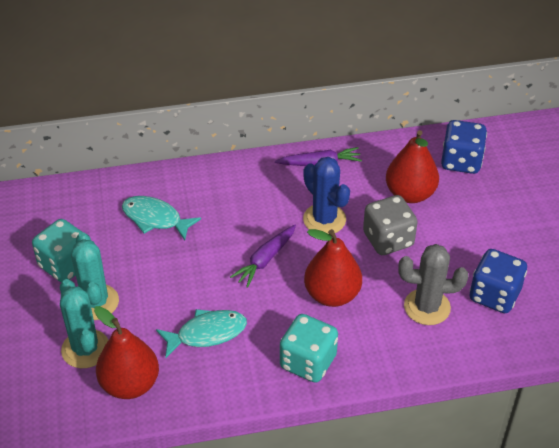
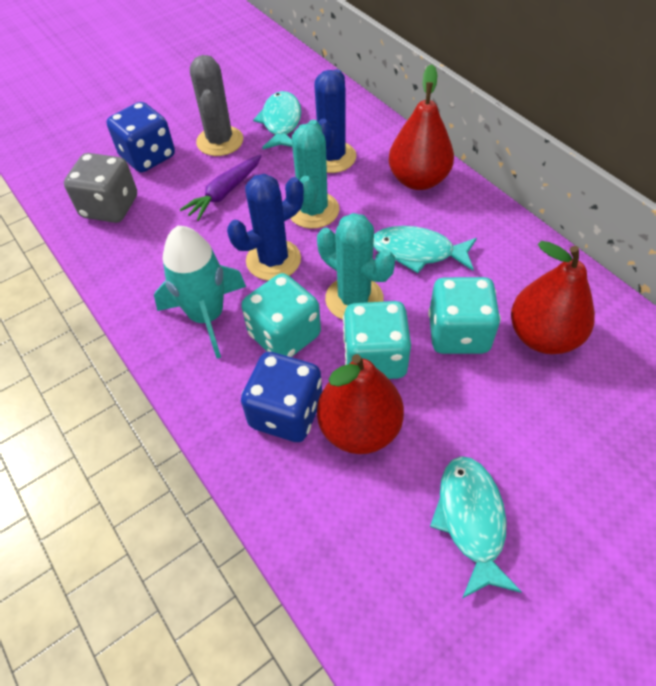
blue cactus: 1 -> 2
purple carrot: 2 -> 1
turquoise dice: 2 -> 3
turquoise fish: 2 -> 3
turquoise rocket: 0 -> 1

